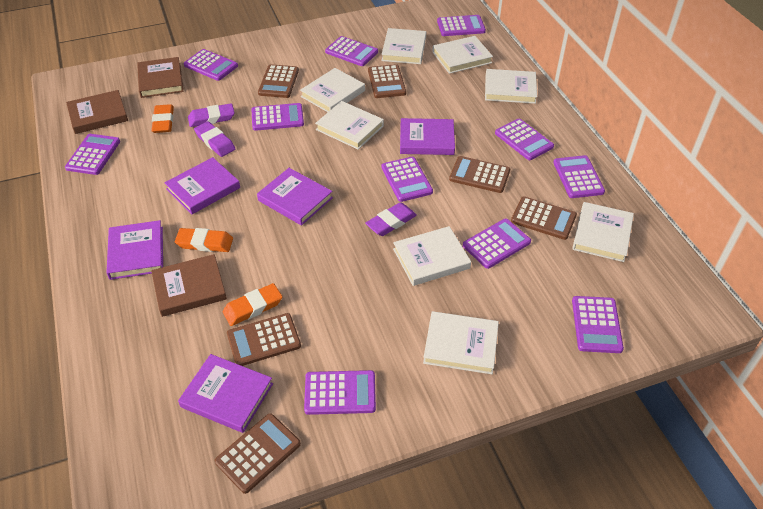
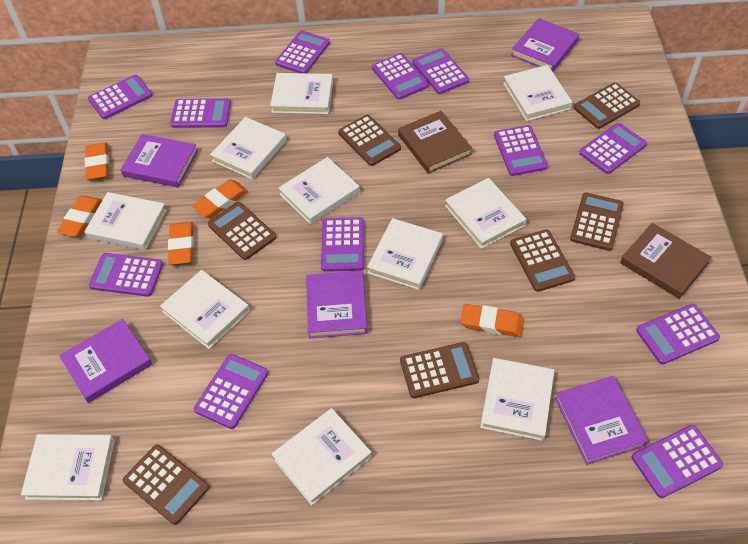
brown book: 3 -> 2
brown calculator: 6 -> 7
orange eraser: 3 -> 5
purple calculator: 11 -> 12
purple eraser: 3 -> 0
white book: 8 -> 11

